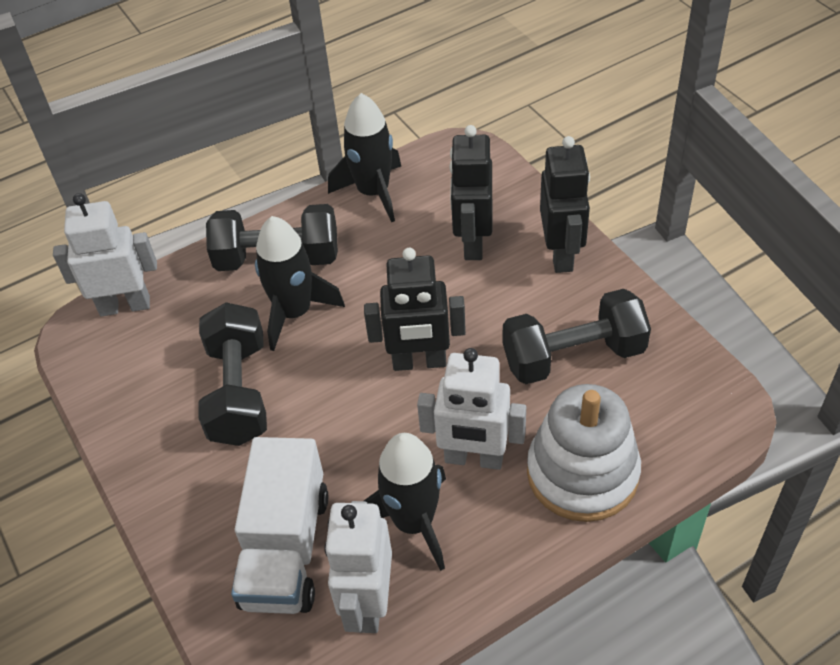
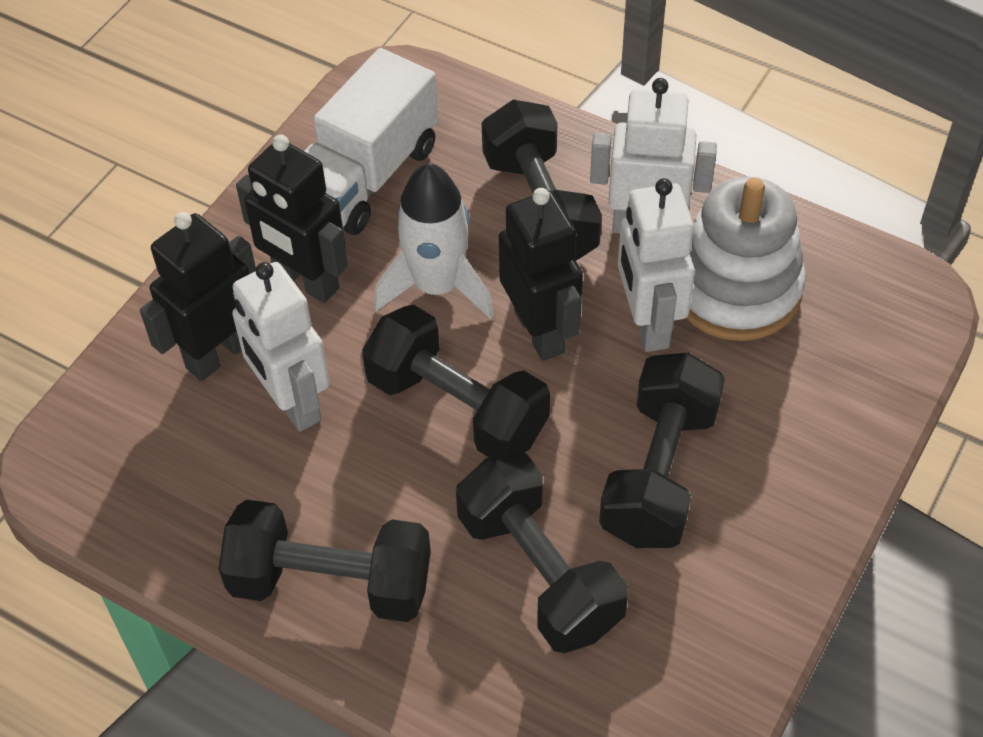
black dumbbell: 3 -> 5
black rocket: 3 -> 0
white rocket: 0 -> 1

